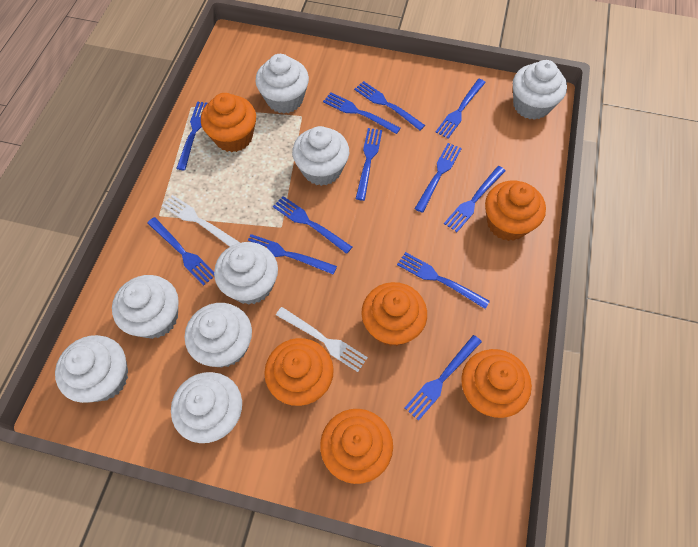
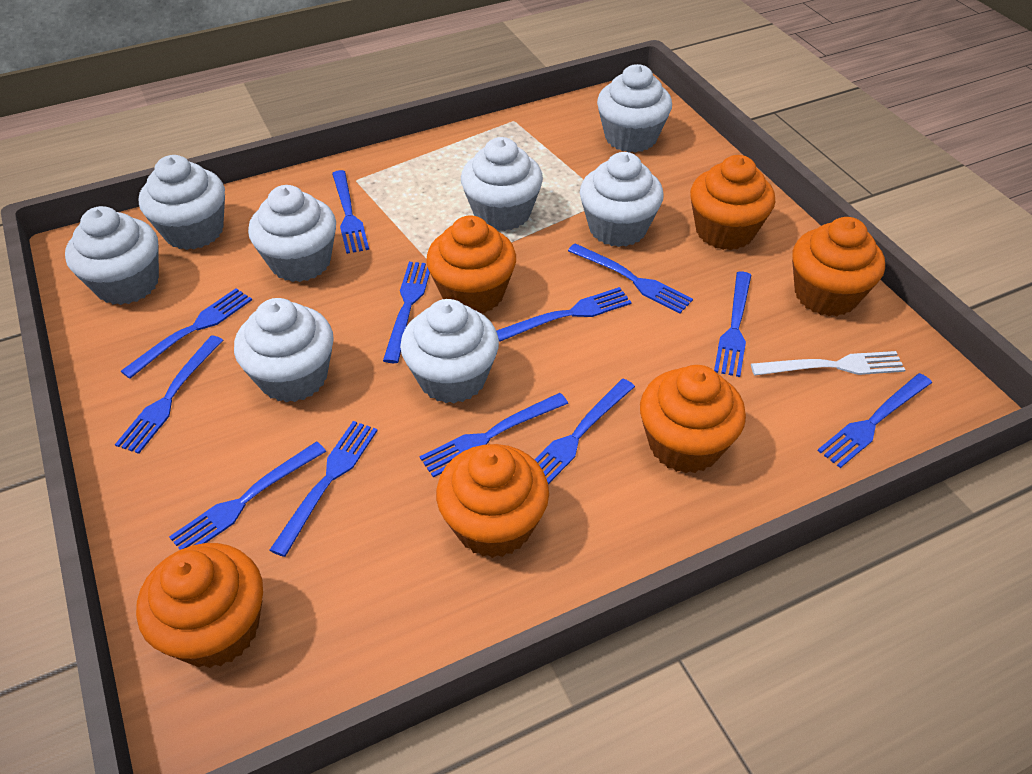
white fork: 2 -> 1

